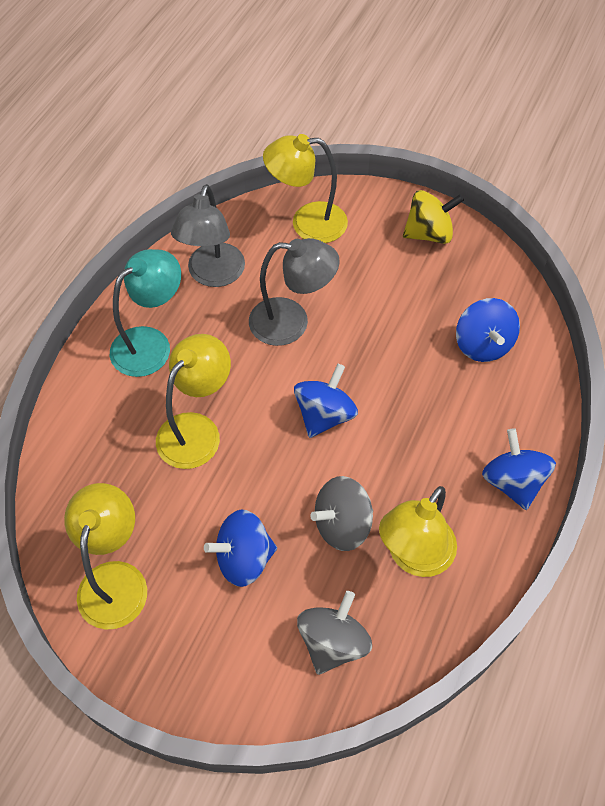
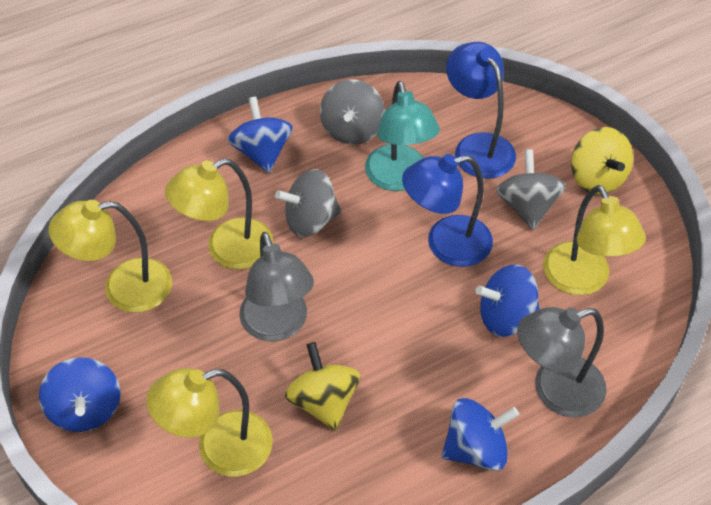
blue lamp: 0 -> 2
grey spinning top: 2 -> 3
yellow spinning top: 1 -> 2

